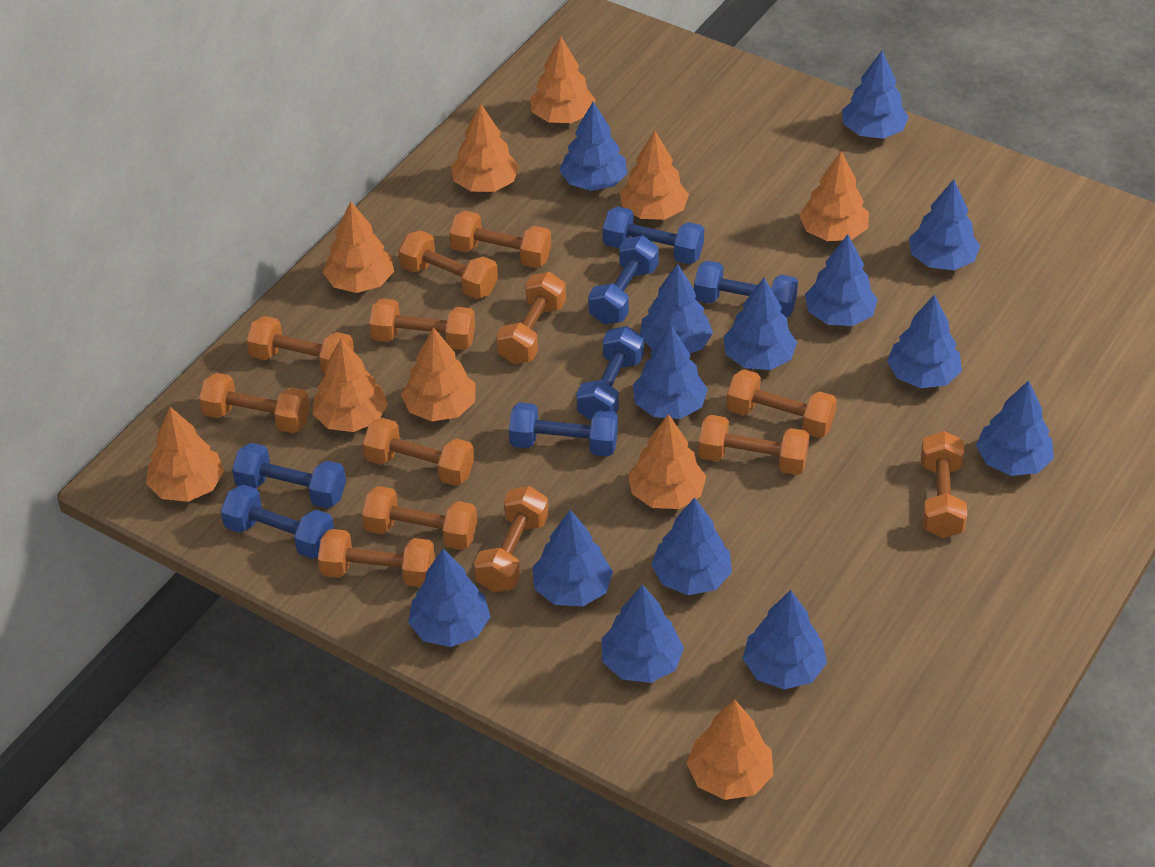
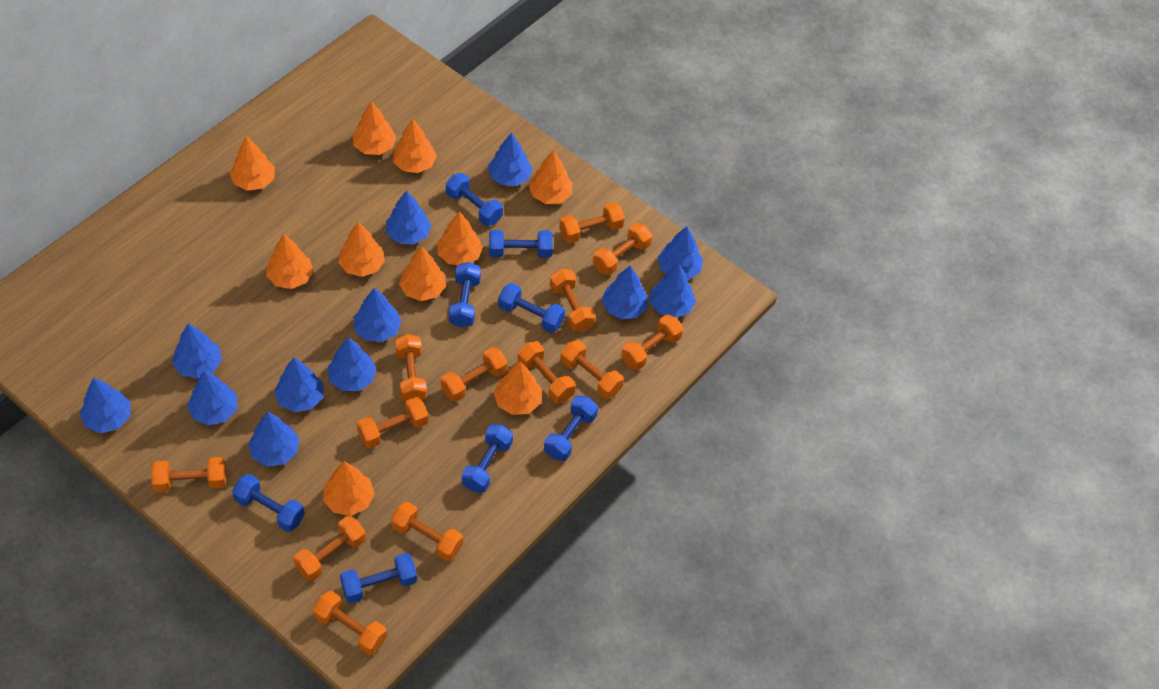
blue dumbbell: 7 -> 8
blue tree: 14 -> 12

